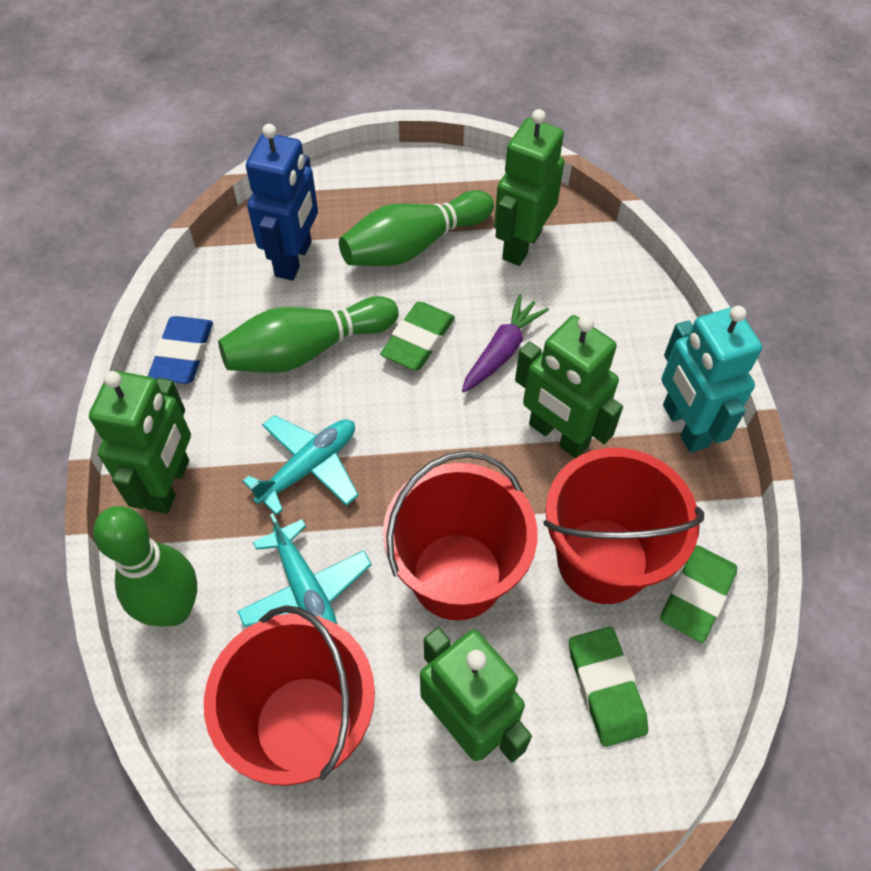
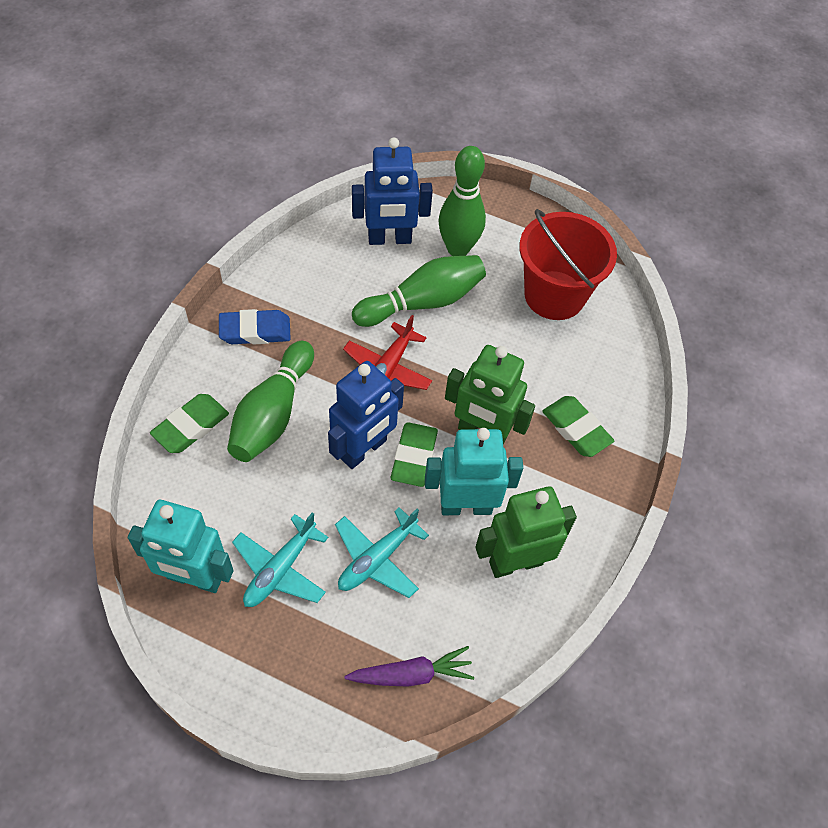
blue robot: 1 -> 2
green robot: 4 -> 2
red bucket: 3 -> 1
red plane: 0 -> 1
turquoise robot: 1 -> 2

